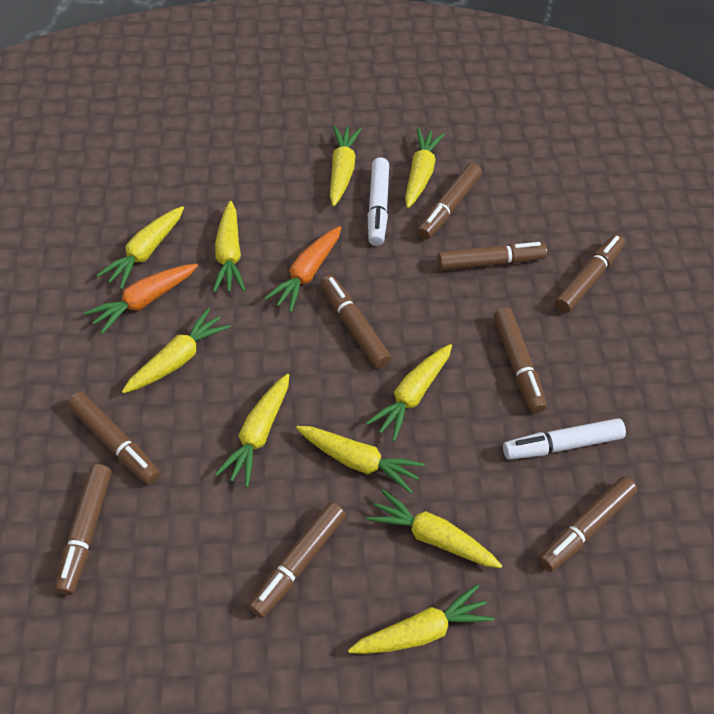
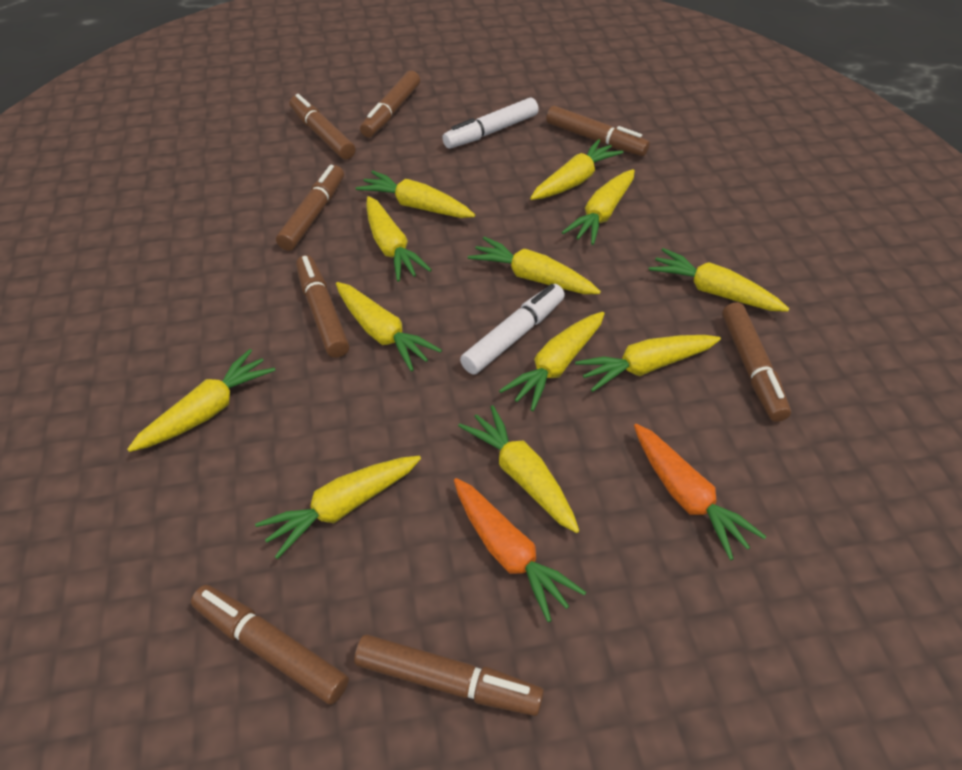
brown marker: 9 -> 8
yellow carrot: 10 -> 12

